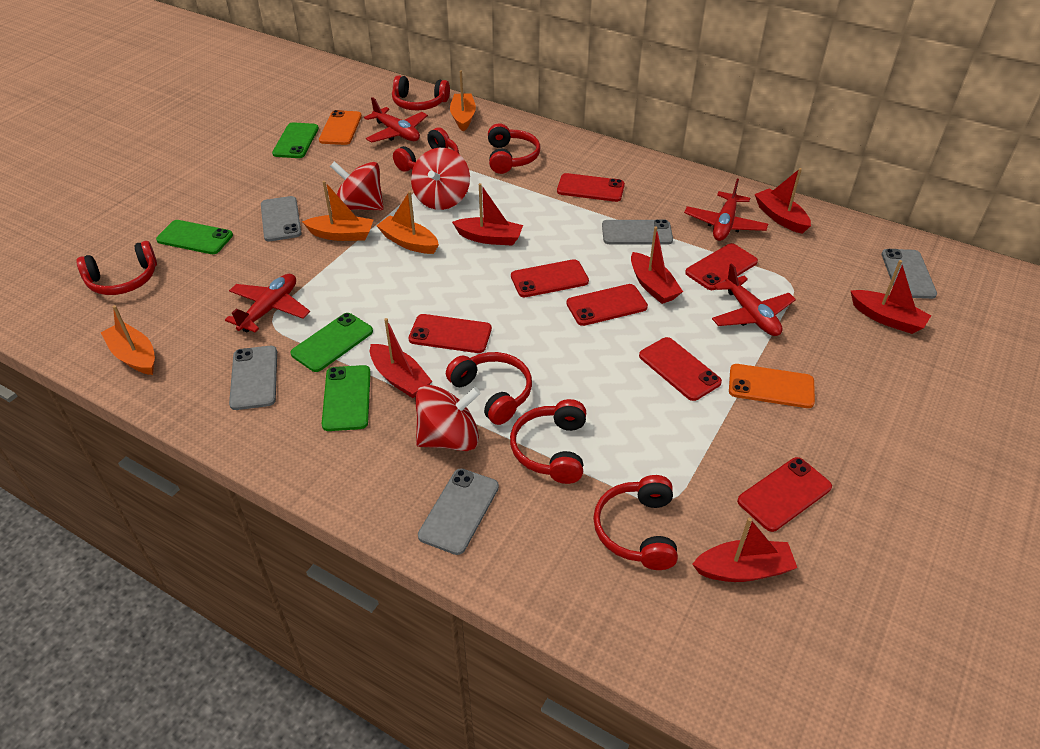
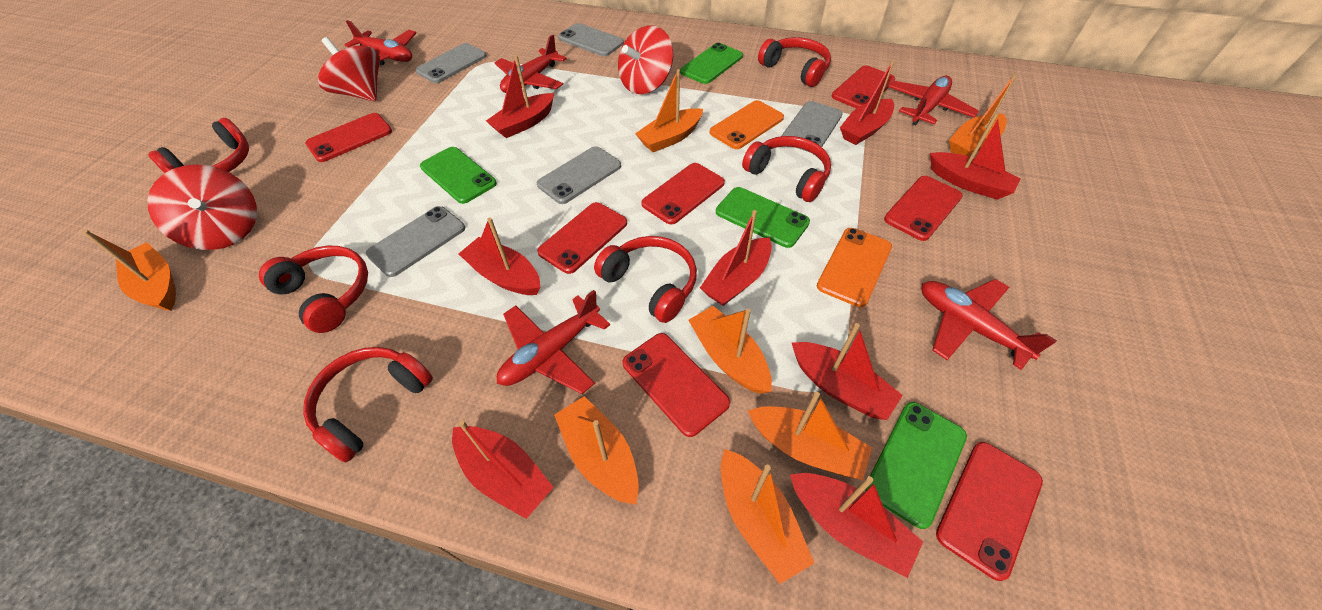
orange boat: 4 -> 7
red boat: 6 -> 8
red headphones: 7 -> 6
red plane: 4 -> 5

